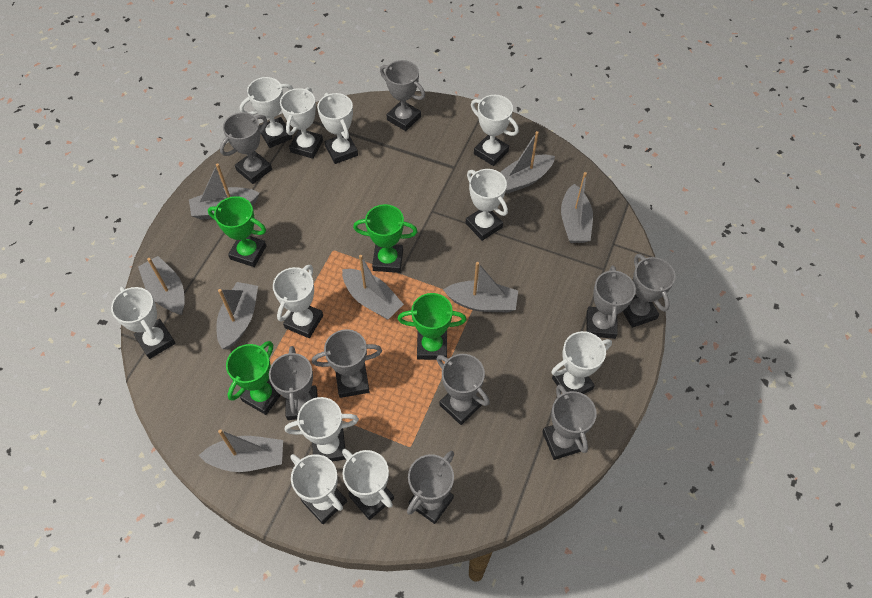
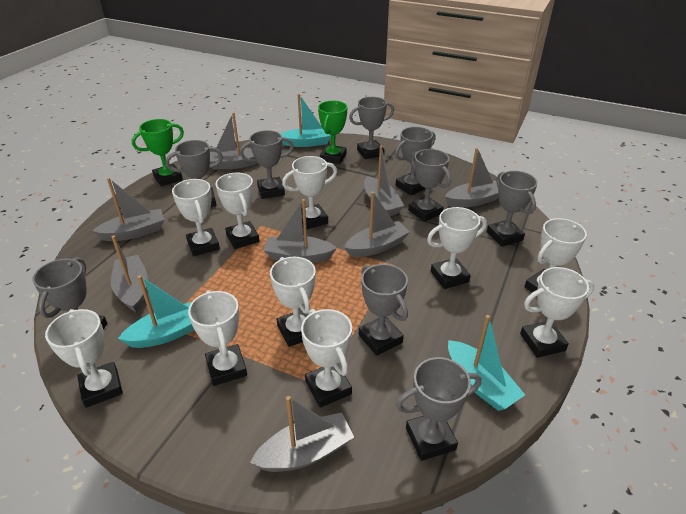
green trophy: 4 -> 2
turquoise boat: 0 -> 3
white trophy: 11 -> 10

